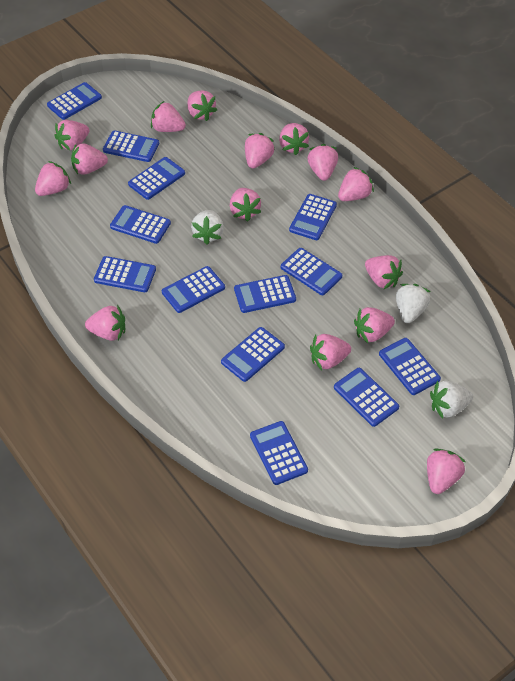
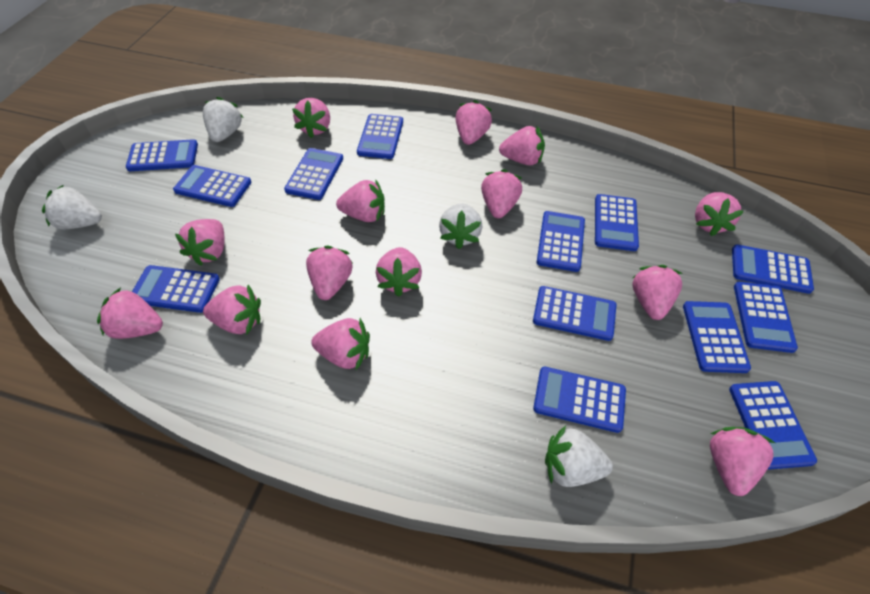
pink strawberry: 15 -> 14
white strawberry: 3 -> 4

